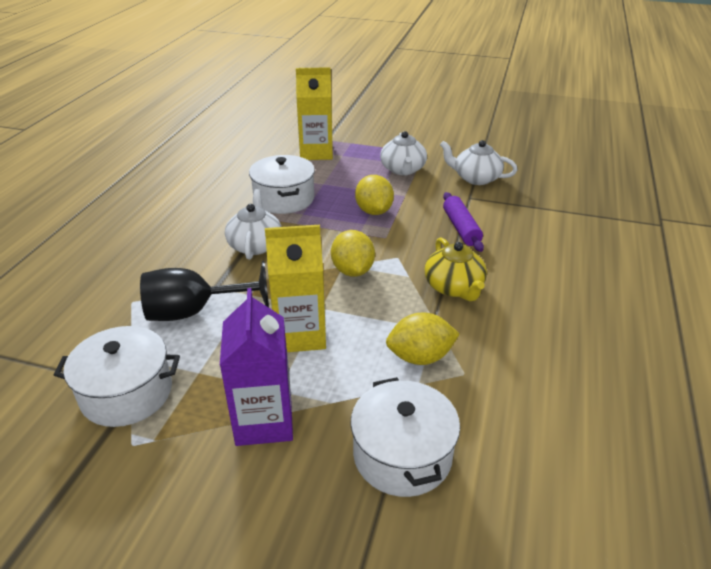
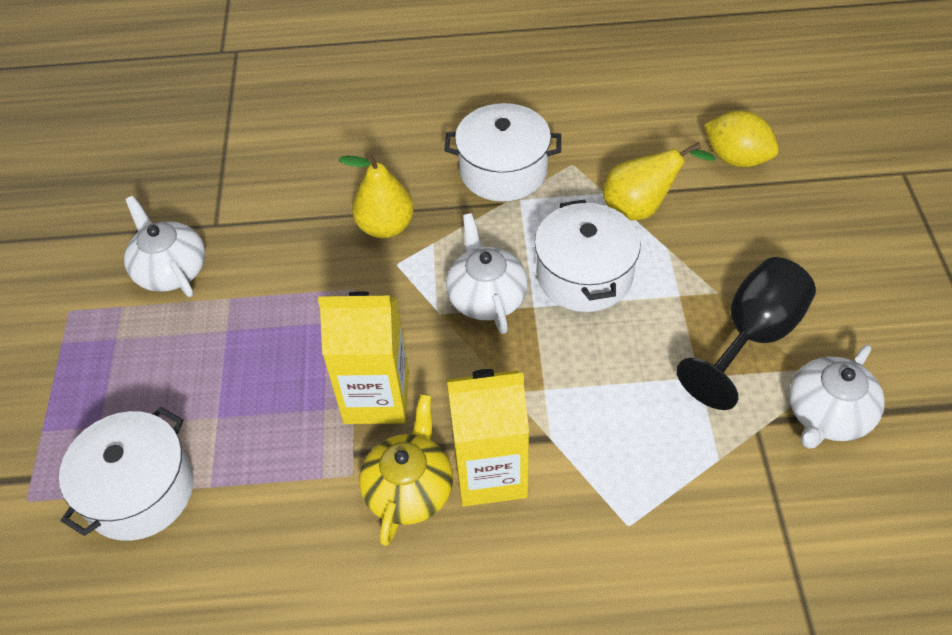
purple carton: 1 -> 0
purple rolling pin: 1 -> 0
yellow lemon: 3 -> 1
yellow pear: 0 -> 2

